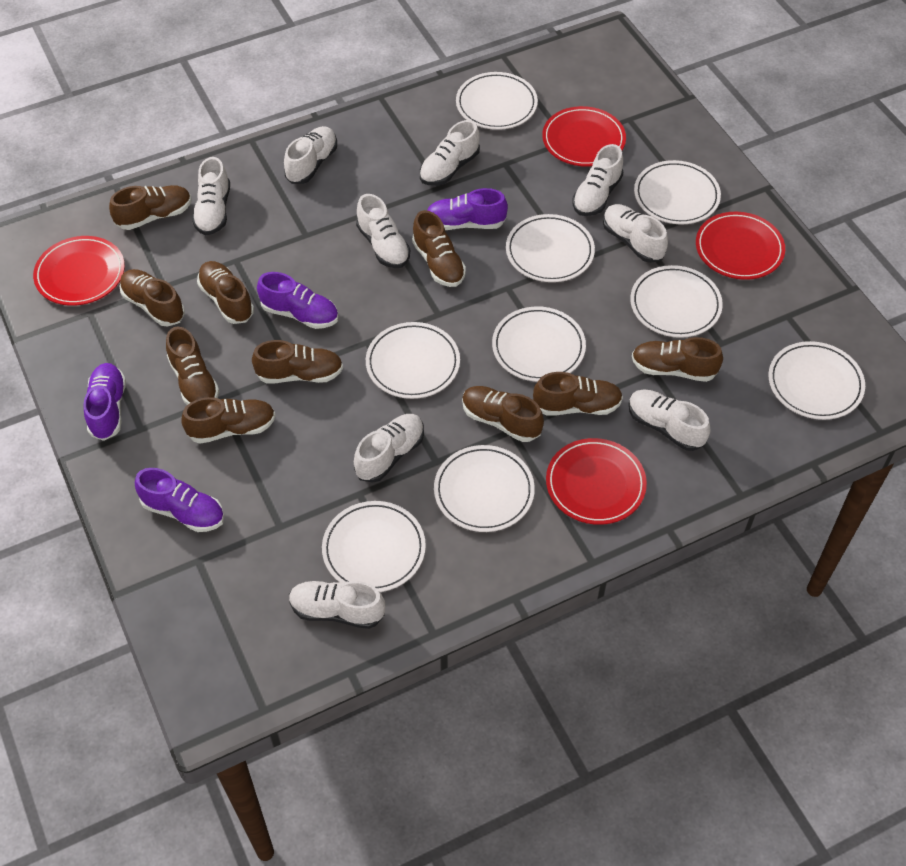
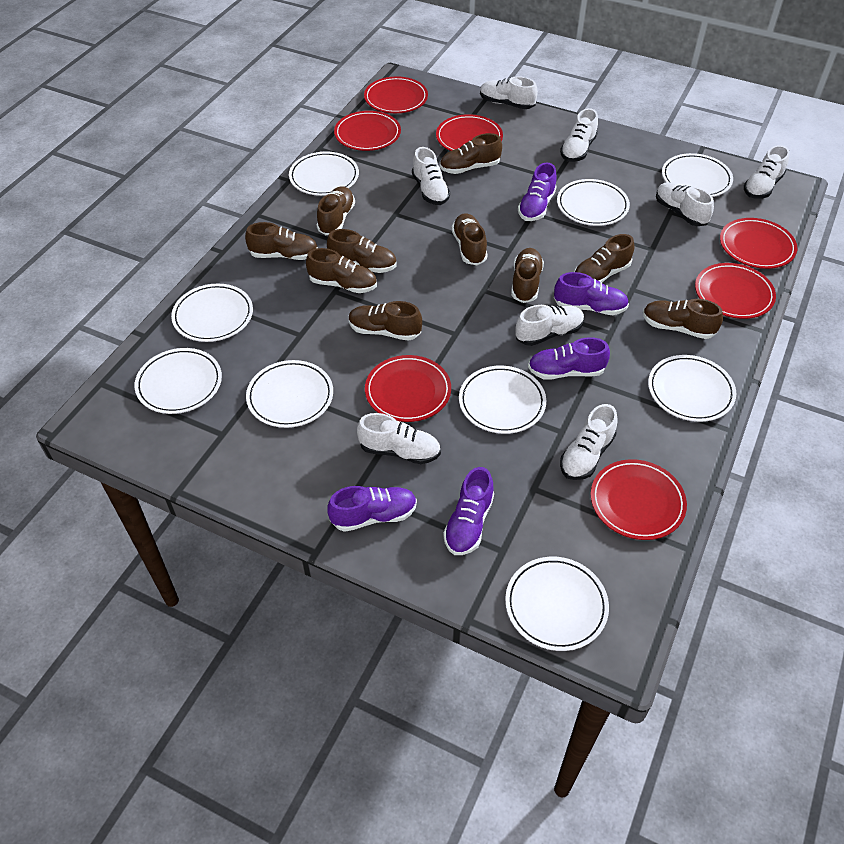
purple shoe: 4 -> 5
red plate: 4 -> 7
white shoe: 9 -> 8

